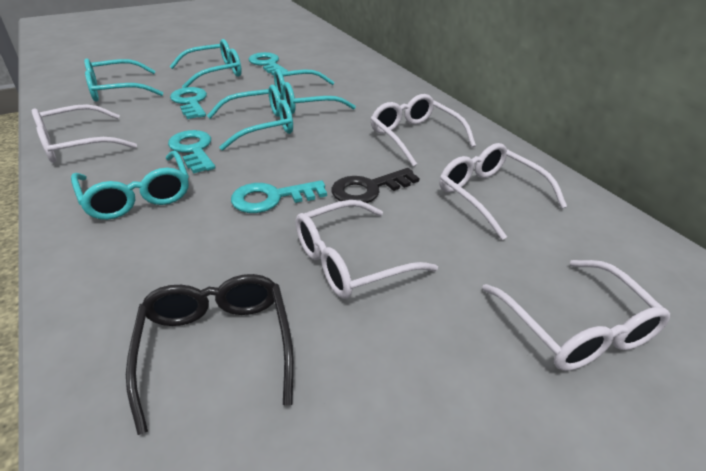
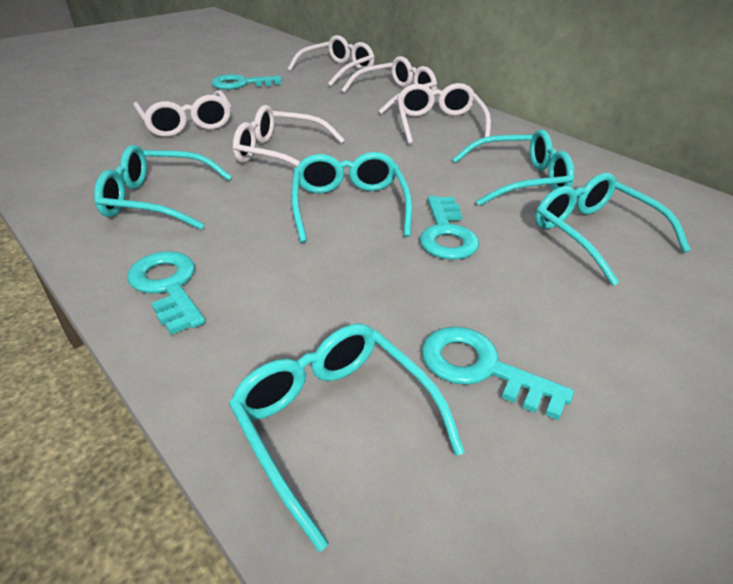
black glasses: 1 -> 0
black key: 1 -> 0

